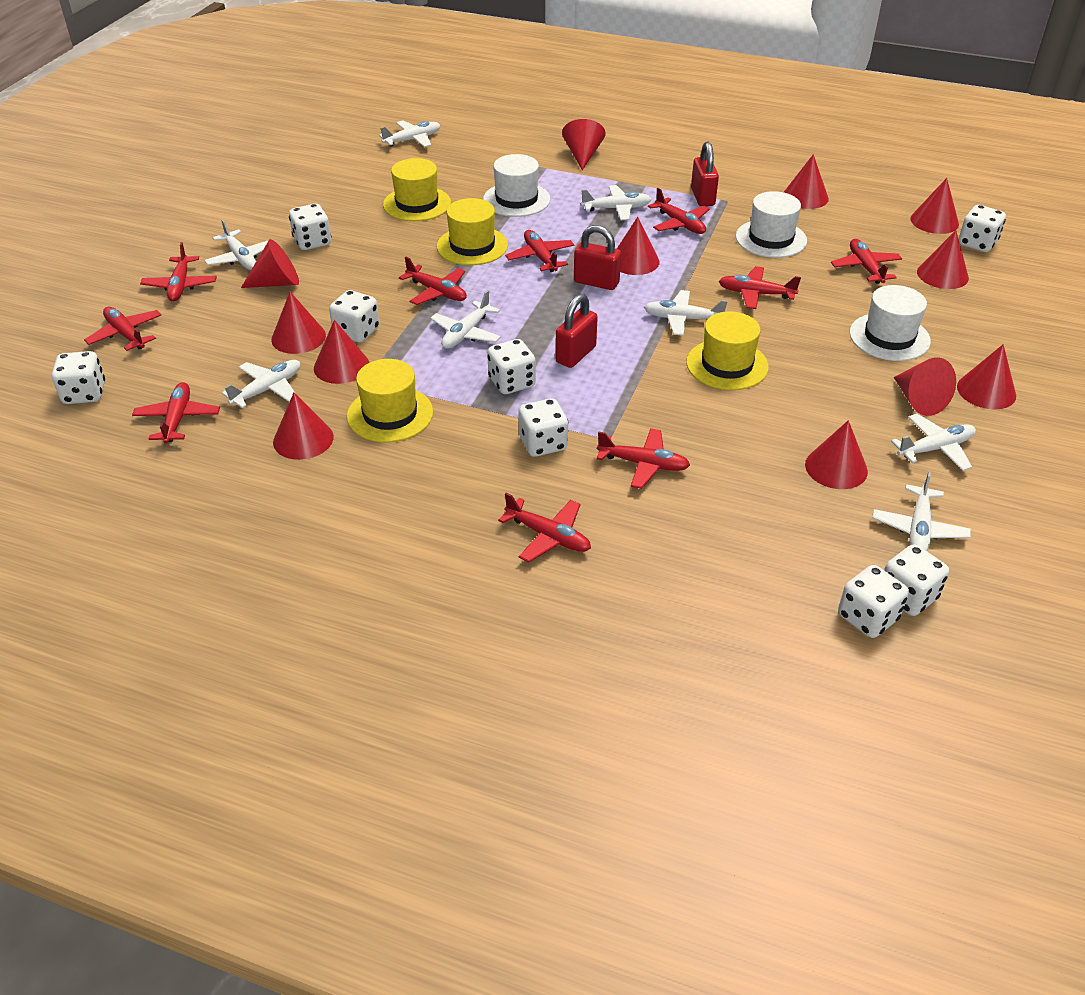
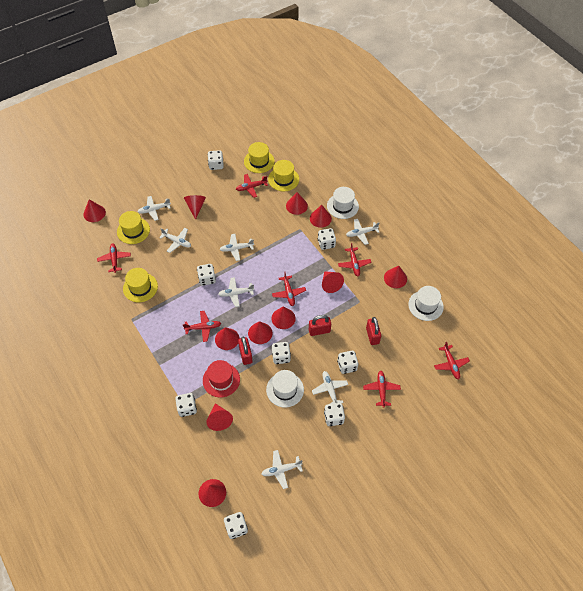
red cone: 12 -> 11
red hat: 0 -> 1
red plane: 10 -> 7
white plane: 8 -> 7

